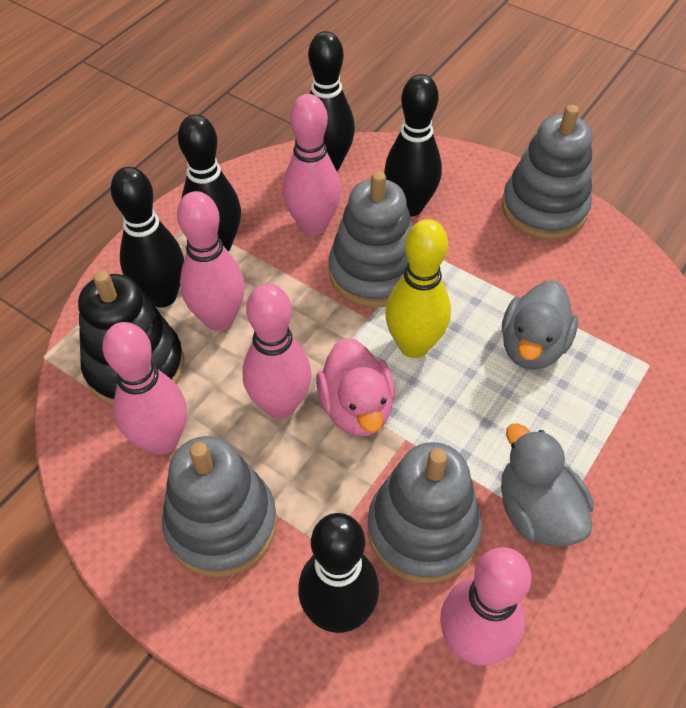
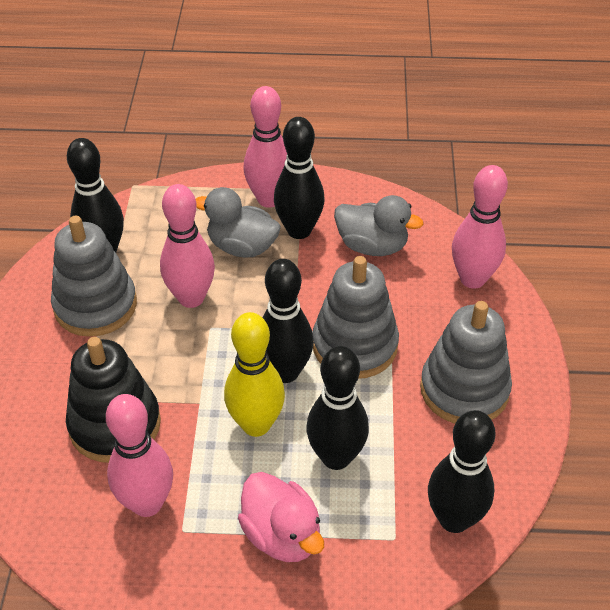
grey stacking toy: 4 -> 3
pink bowling pin: 5 -> 4

